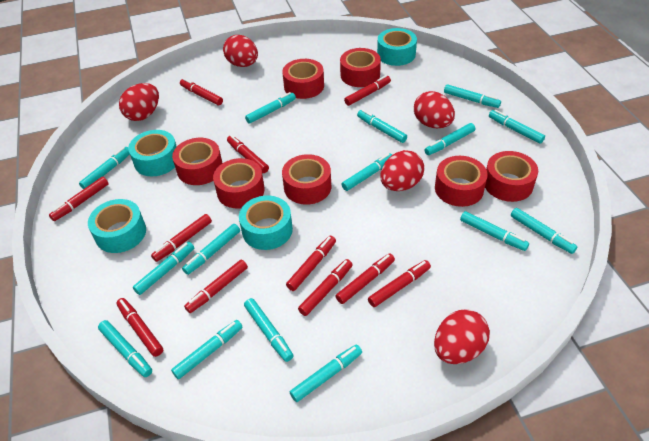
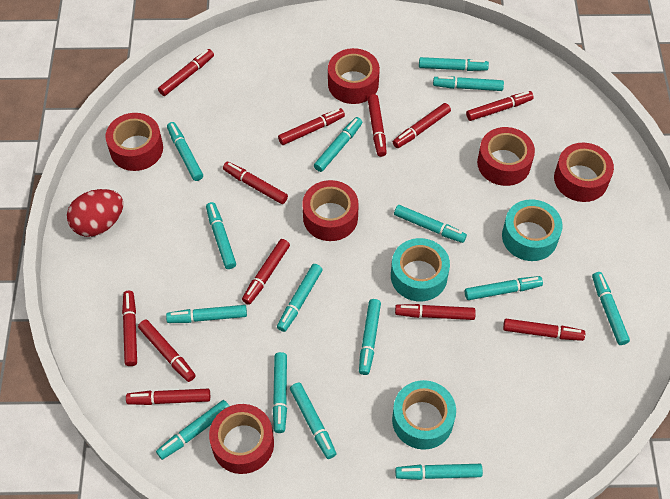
red egg: 5 -> 1
red marker: 11 -> 12
red tape: 7 -> 6
turquoise tape: 4 -> 3

